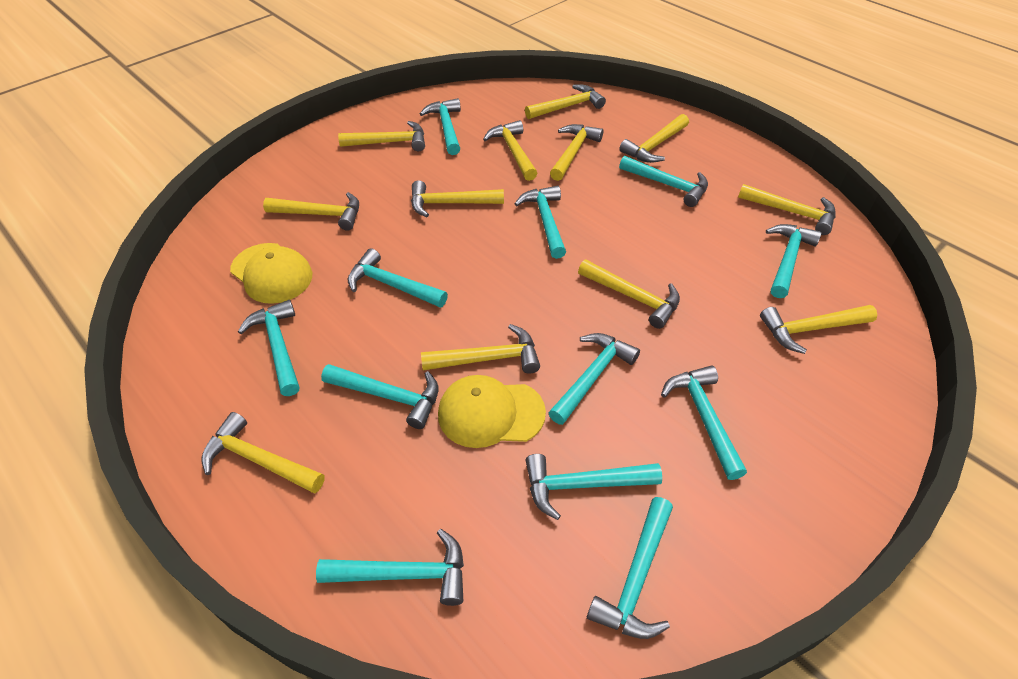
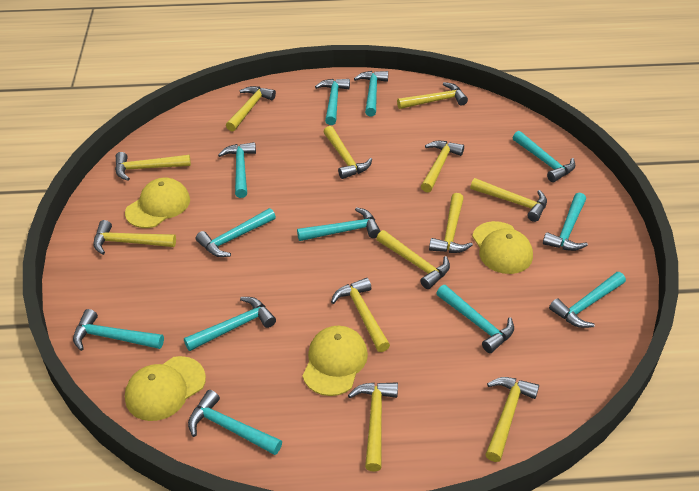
yellow cap: 2 -> 4

